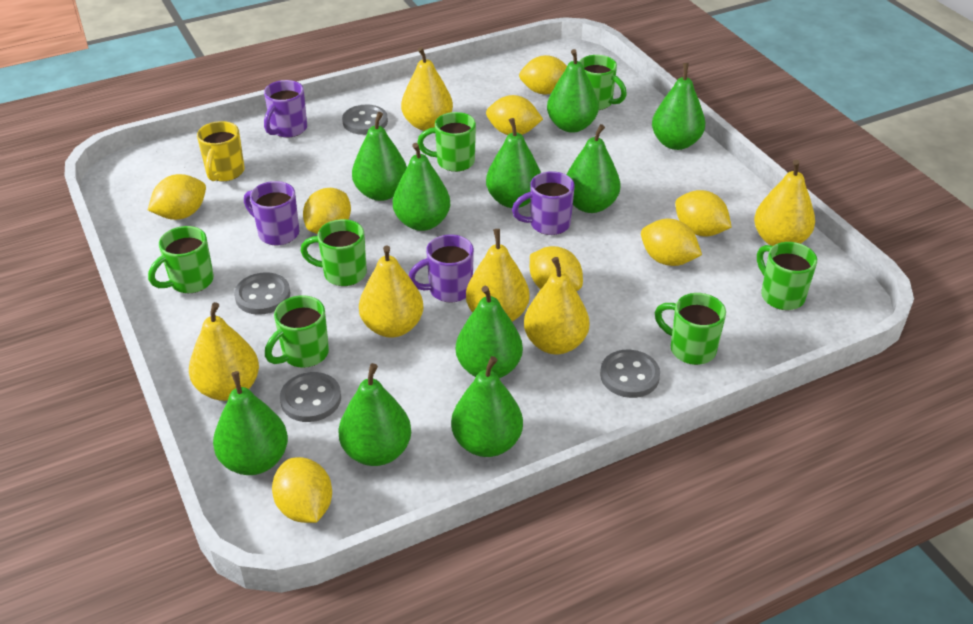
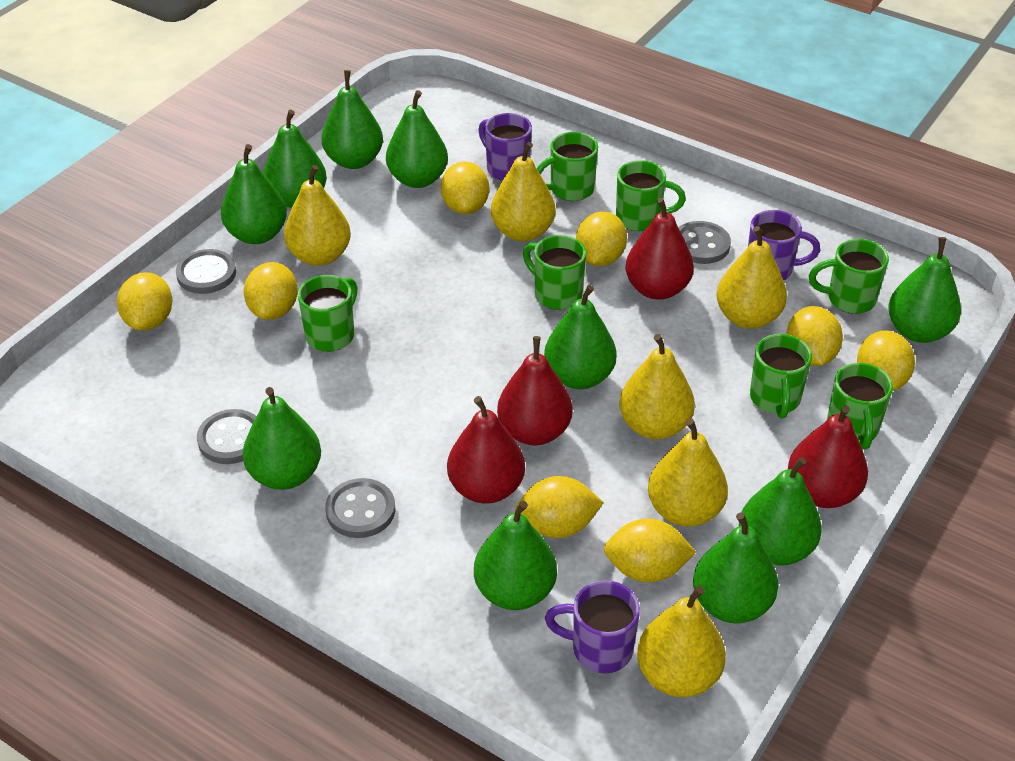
purple mug: 4 -> 3
red pear: 0 -> 4
yellow mug: 1 -> 0

